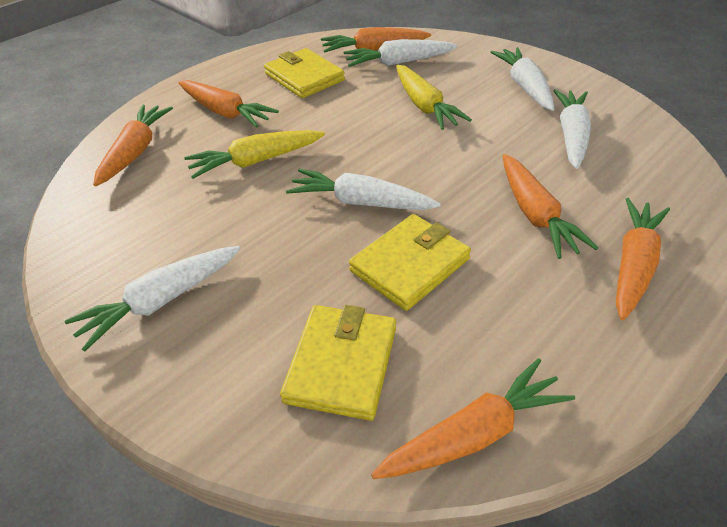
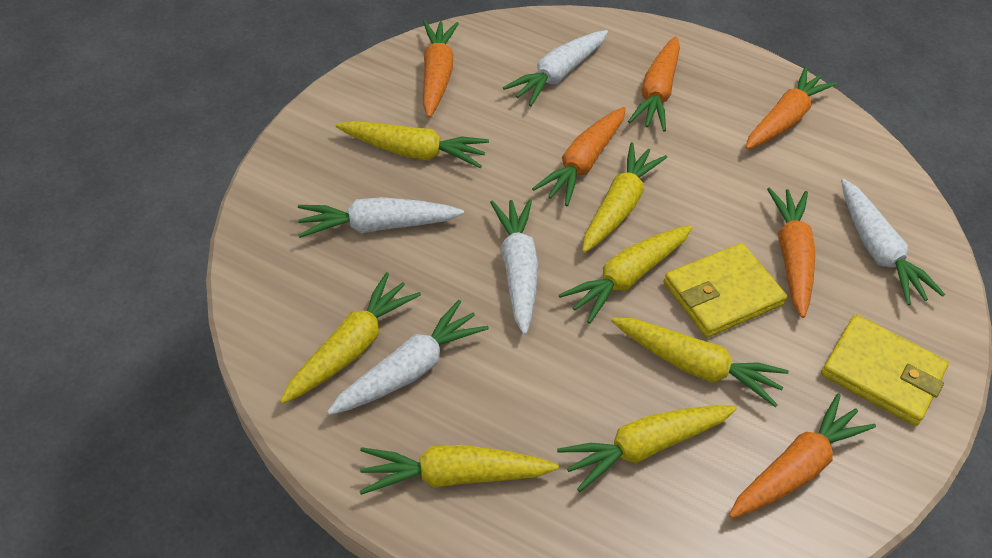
yellow carrot: 2 -> 7
yellow wallet: 3 -> 2

